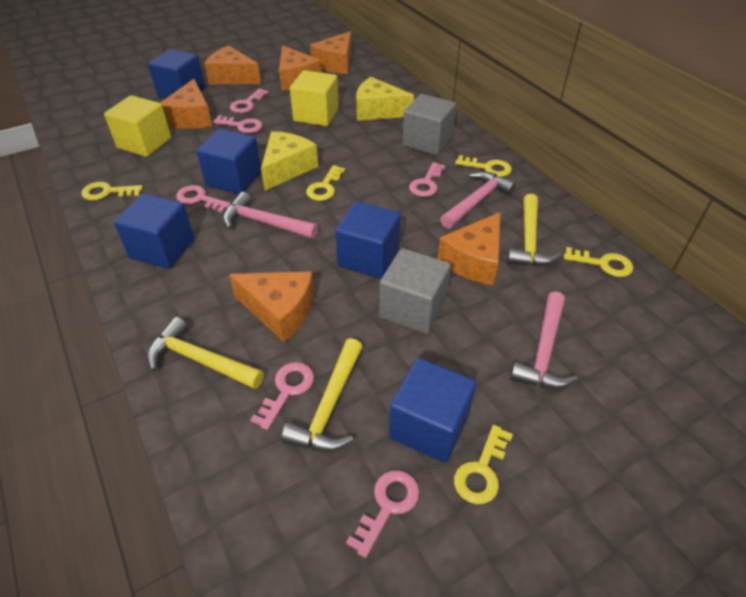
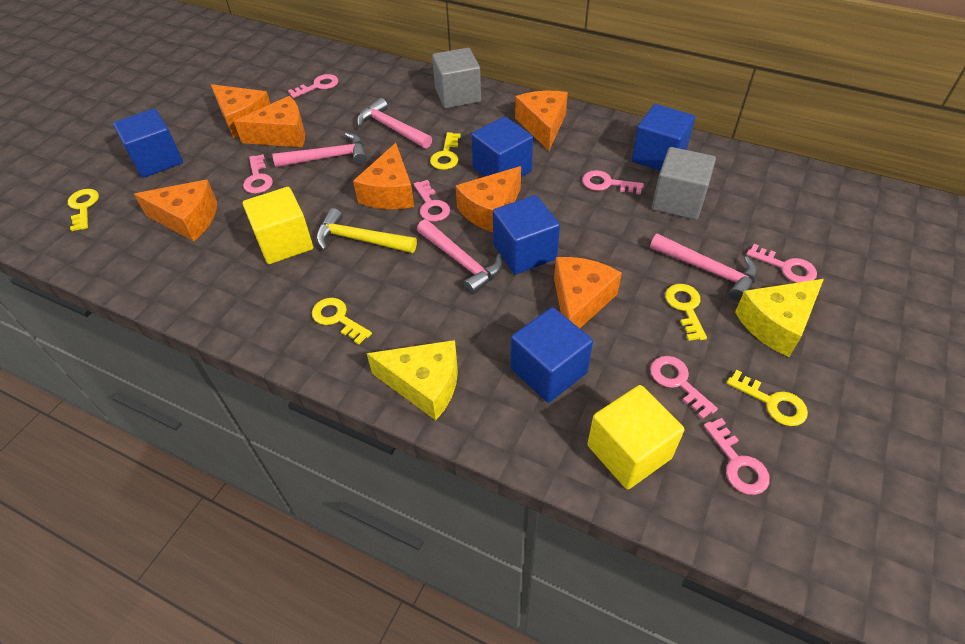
orange cheese: 6 -> 7
pink hammer: 3 -> 4
pink key: 6 -> 7
yellow hammer: 3 -> 1

